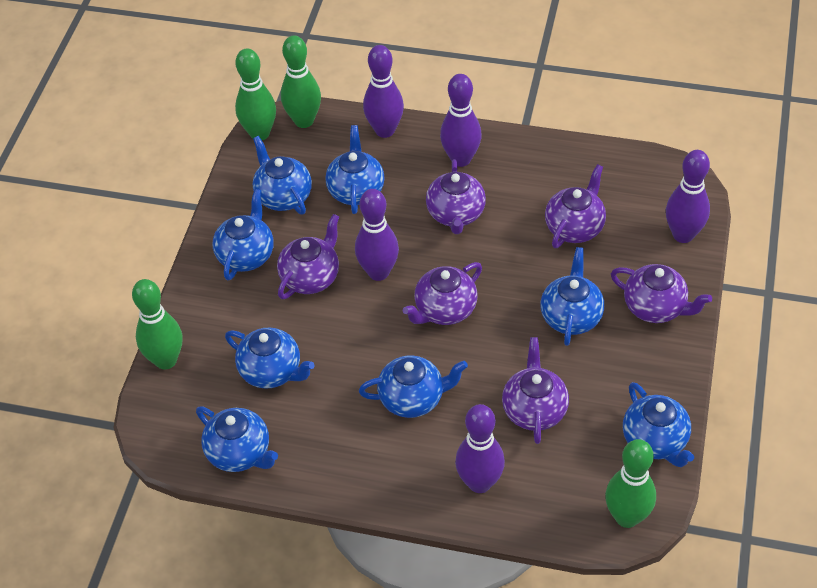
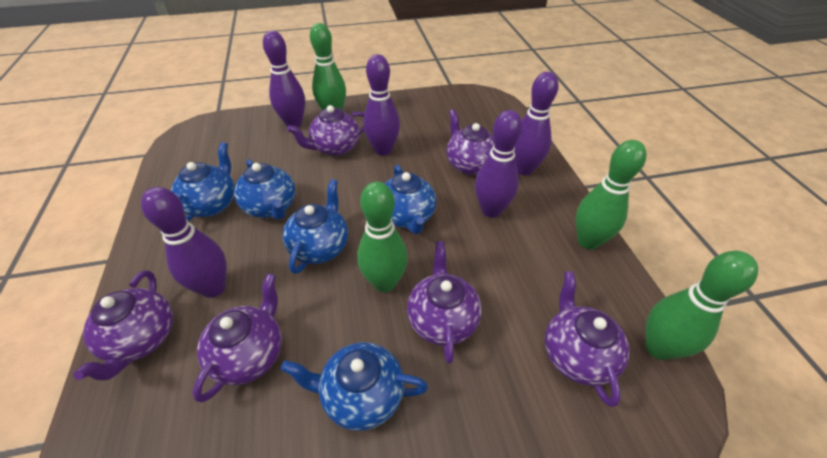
blue teapot: 8 -> 5

